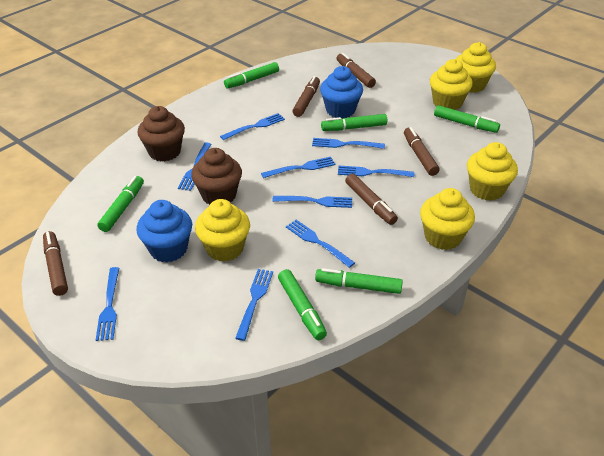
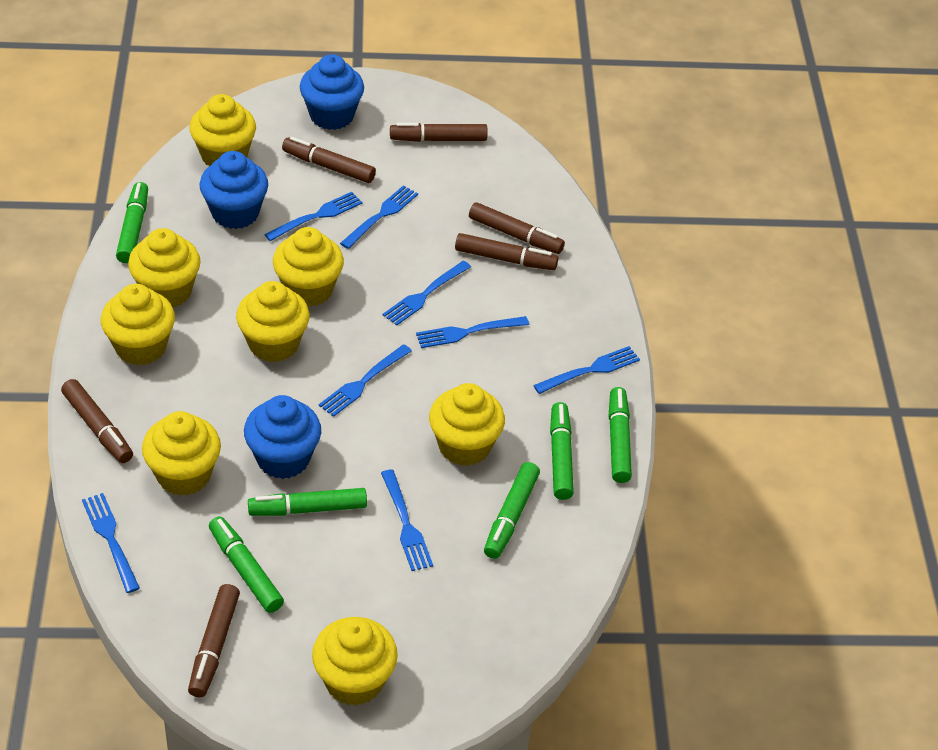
blue cupcake: 2 -> 3
blue fork: 9 -> 8
brown cupcake: 2 -> 0
brown marker: 5 -> 6
yellow cupcake: 5 -> 8

